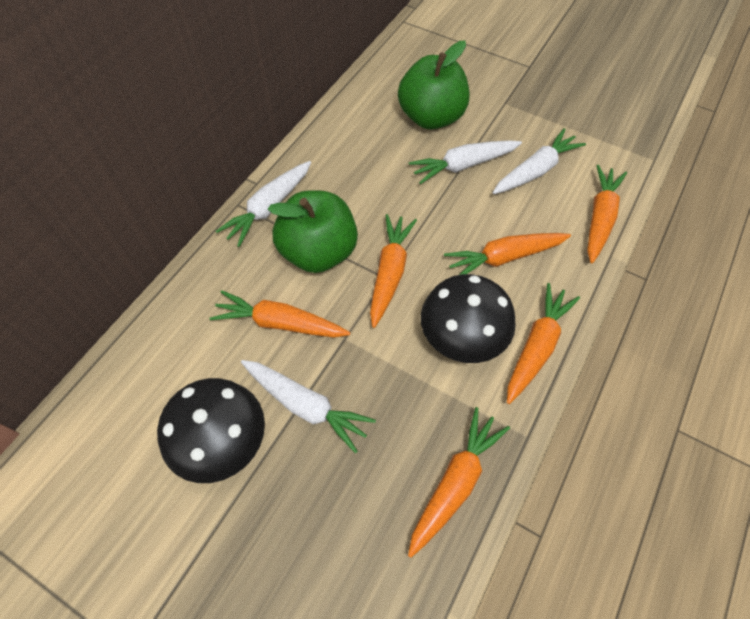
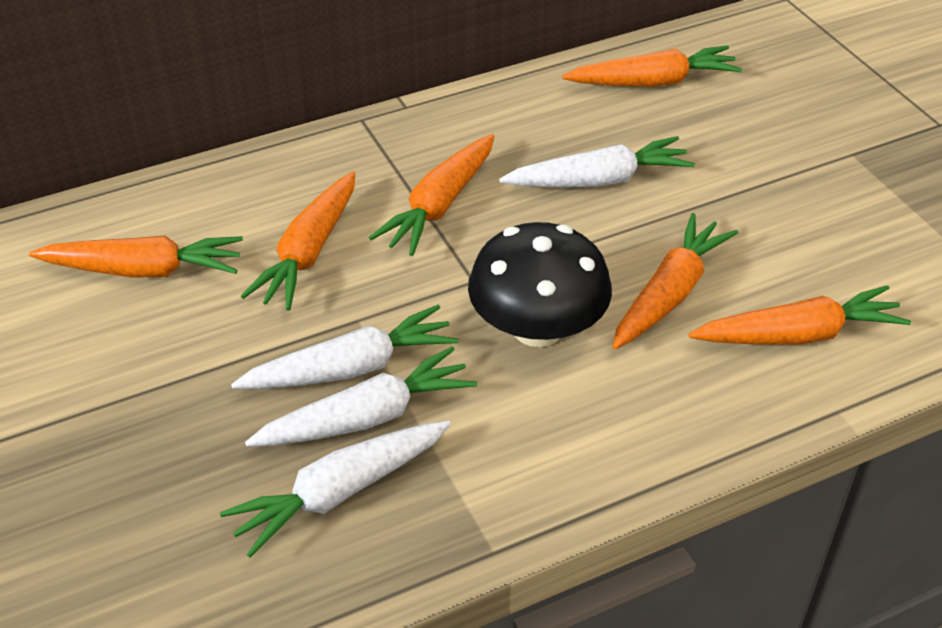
black mushroom: 2 -> 1
green apple: 2 -> 0

